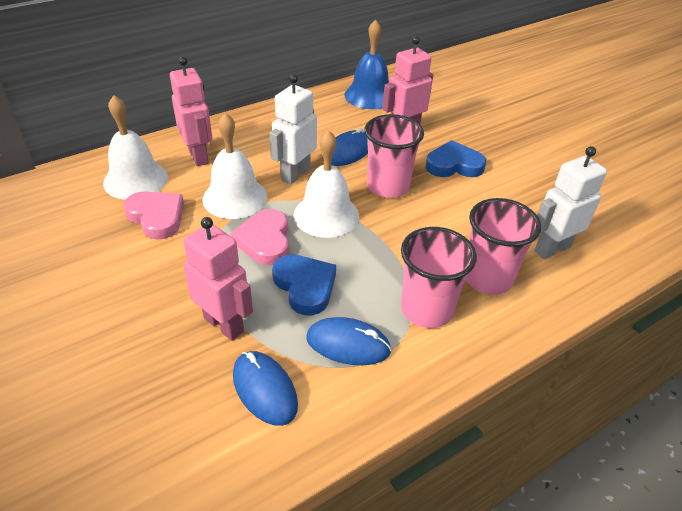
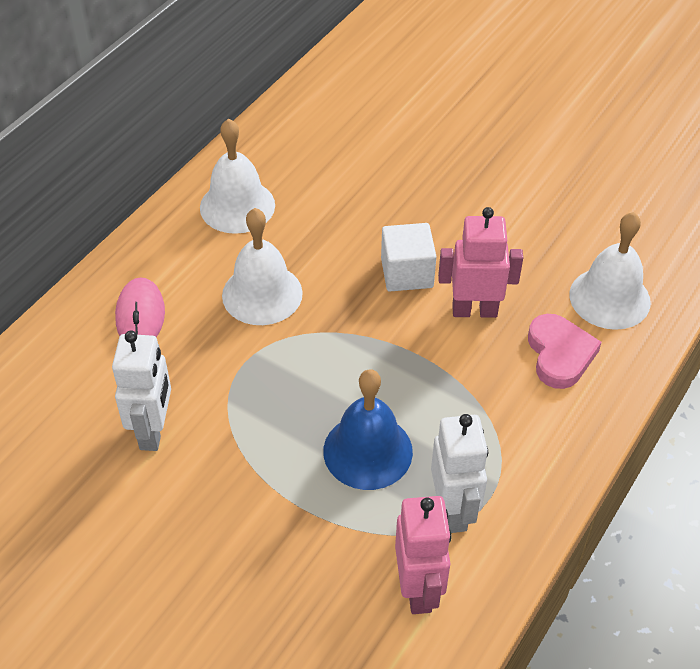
blue heart: 2 -> 0
blue mouse: 3 -> 0
pink cup: 3 -> 0
pink heart: 2 -> 1
pink mouse: 0 -> 1
pink robot: 3 -> 2
white cube: 0 -> 1

